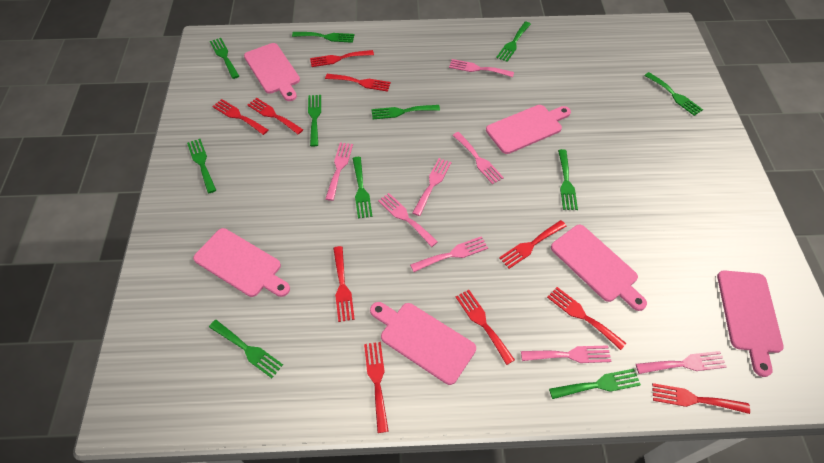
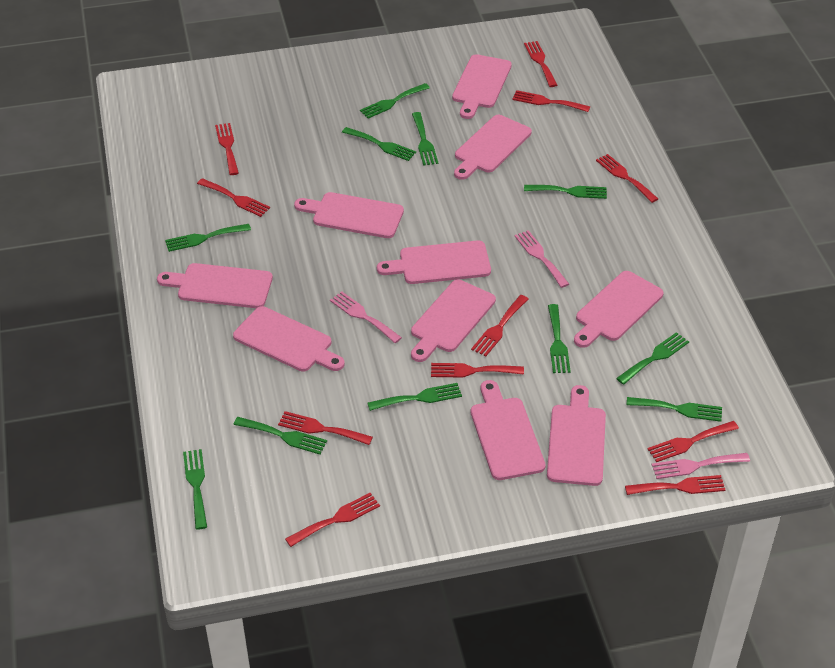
pink cutting board: 6 -> 10
pink fork: 8 -> 3
red fork: 10 -> 11

